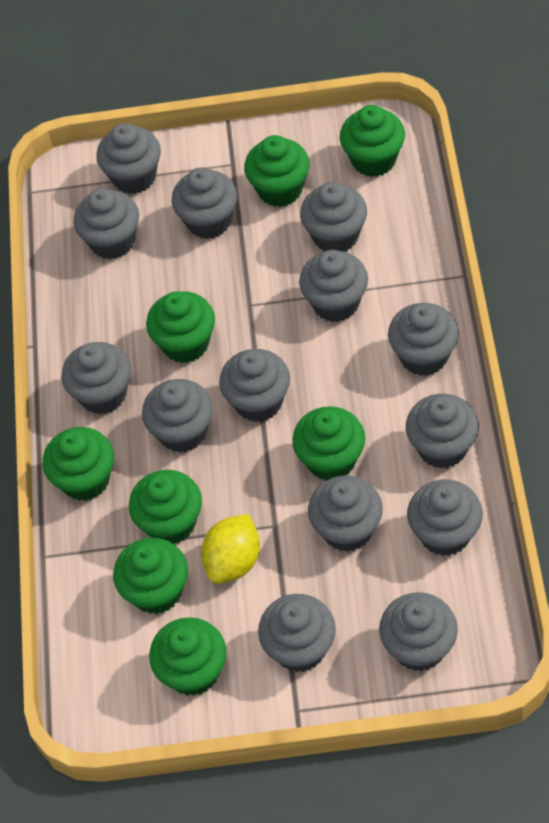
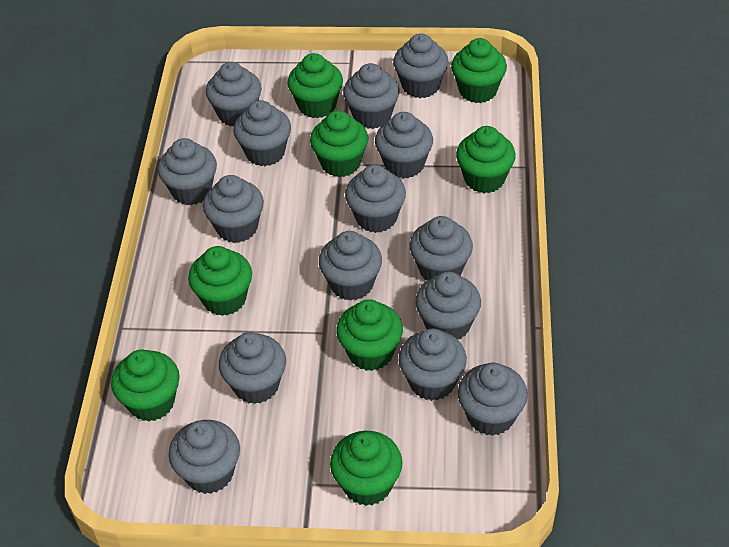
grey cupcake: 14 -> 15
yellow lemon: 1 -> 0

